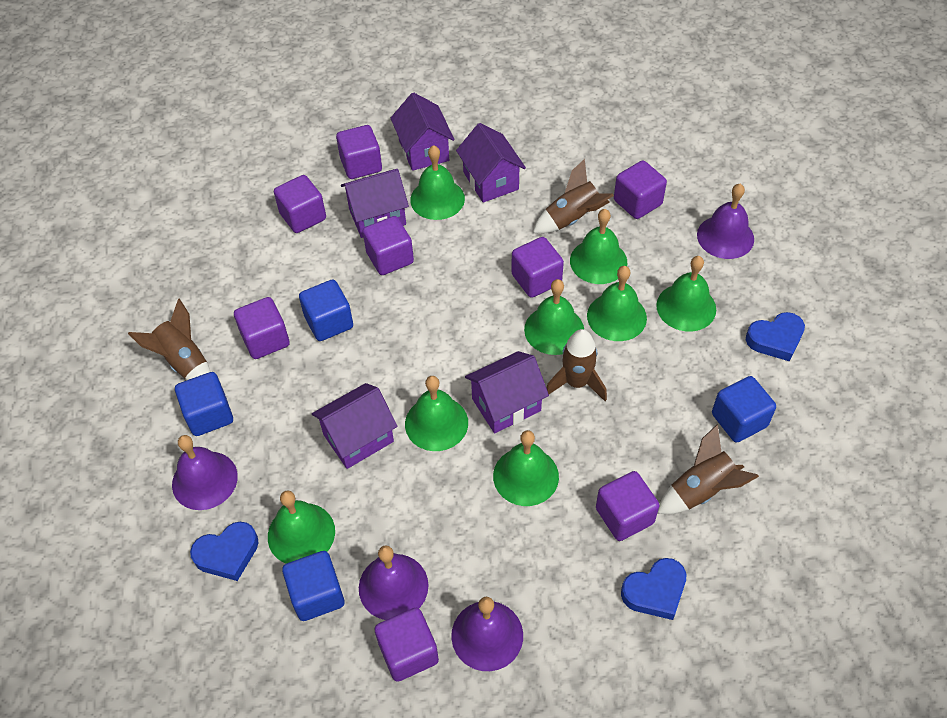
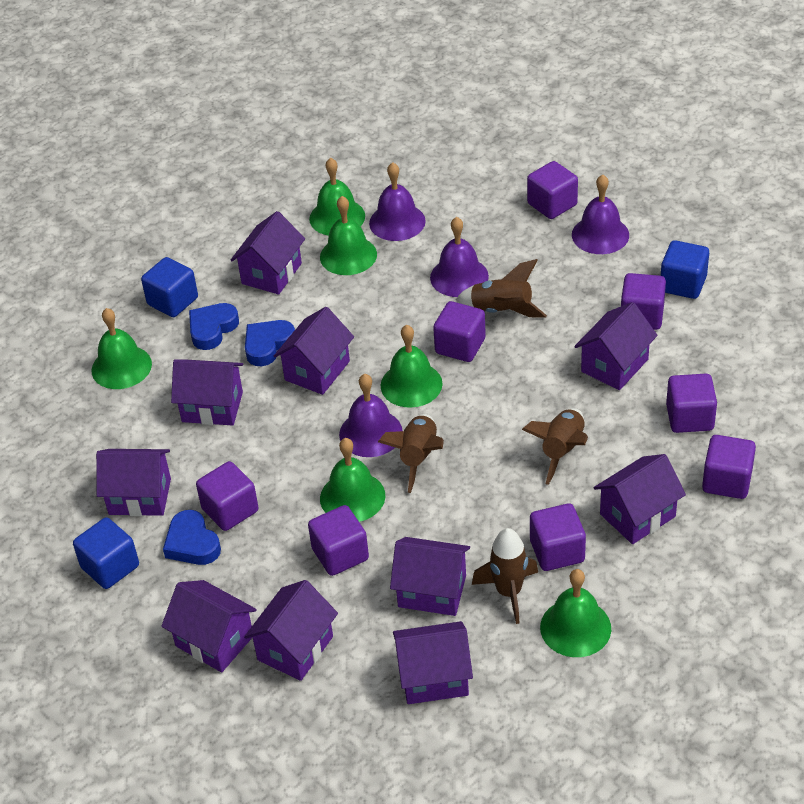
blue cube: 4 -> 3
green bell: 8 -> 6
purple house: 5 -> 10

